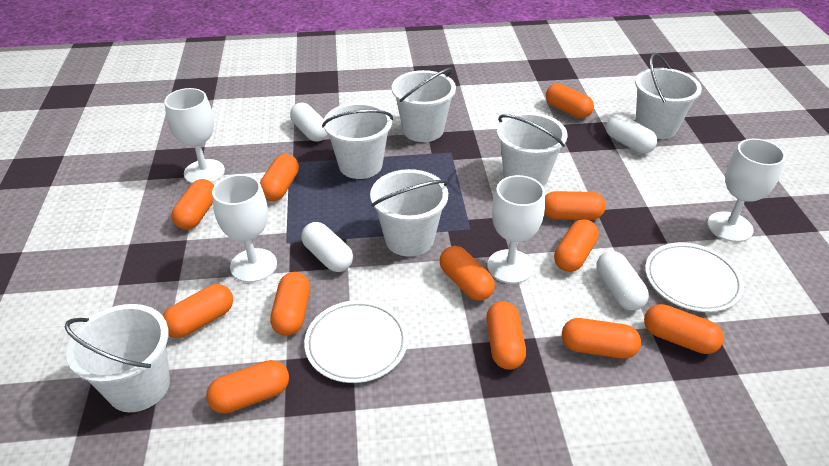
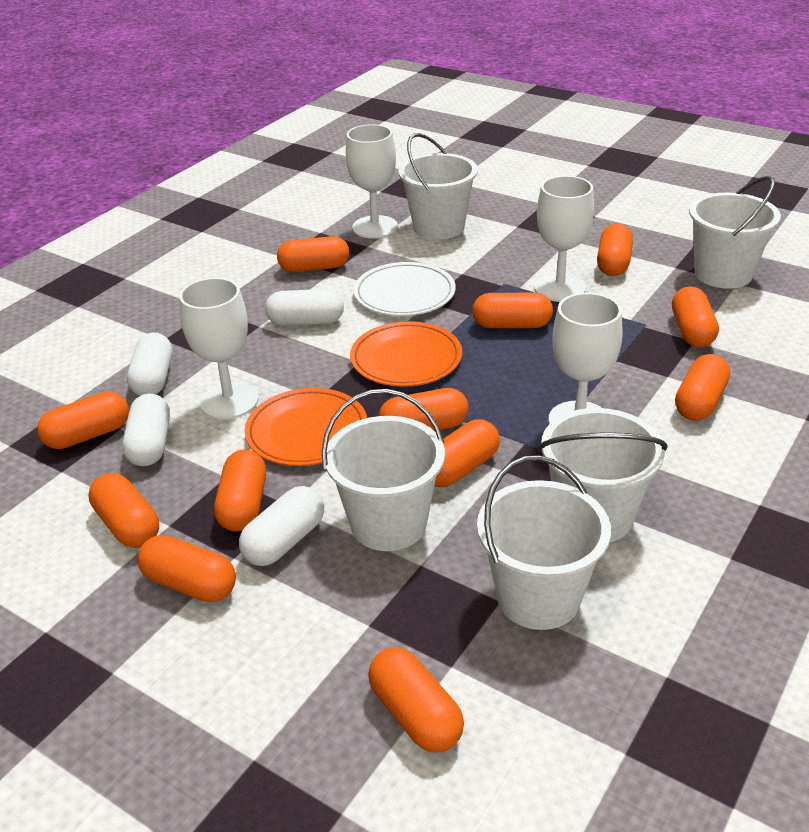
orange plate: 0 -> 2
white bucket: 6 -> 5
white plate: 2 -> 1

